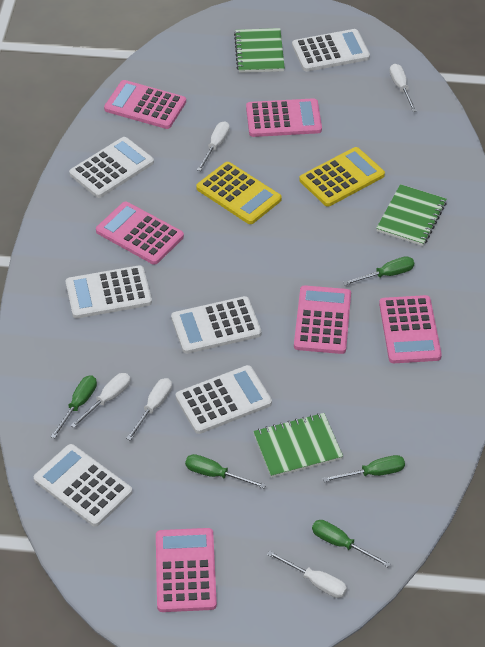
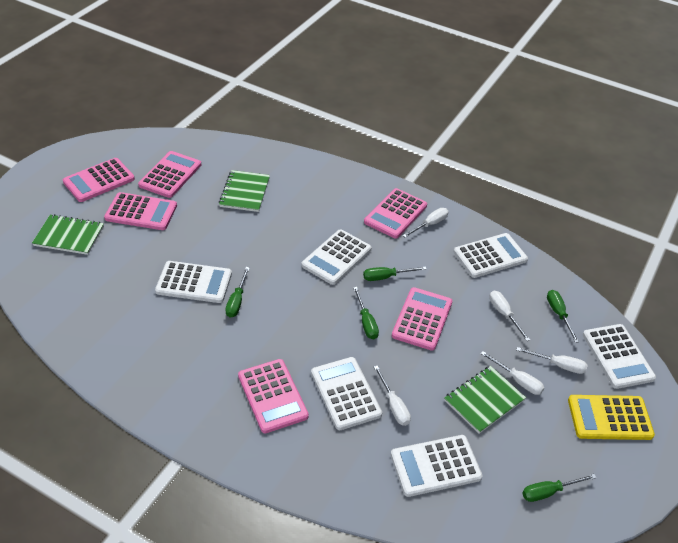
yellow calculator: 2 -> 1

